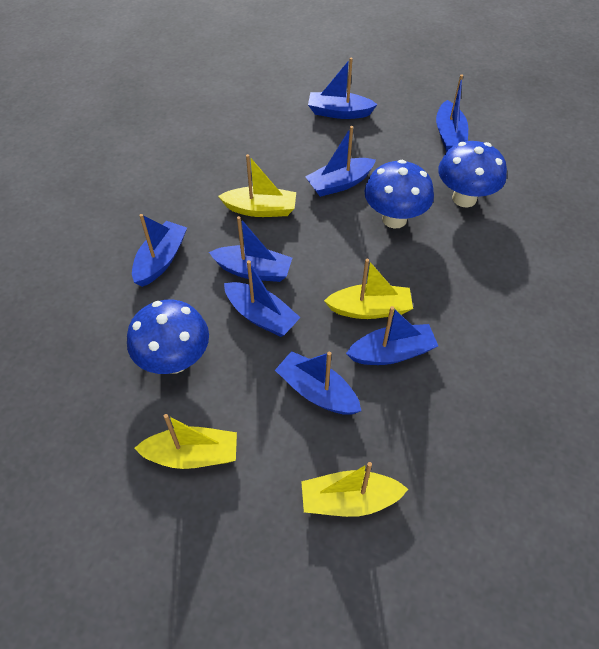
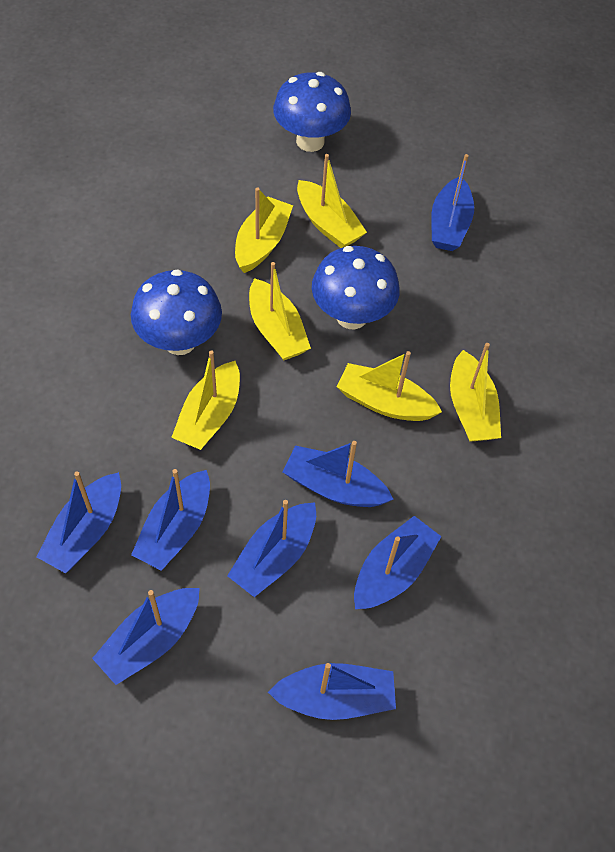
yellow boat: 4 -> 6

